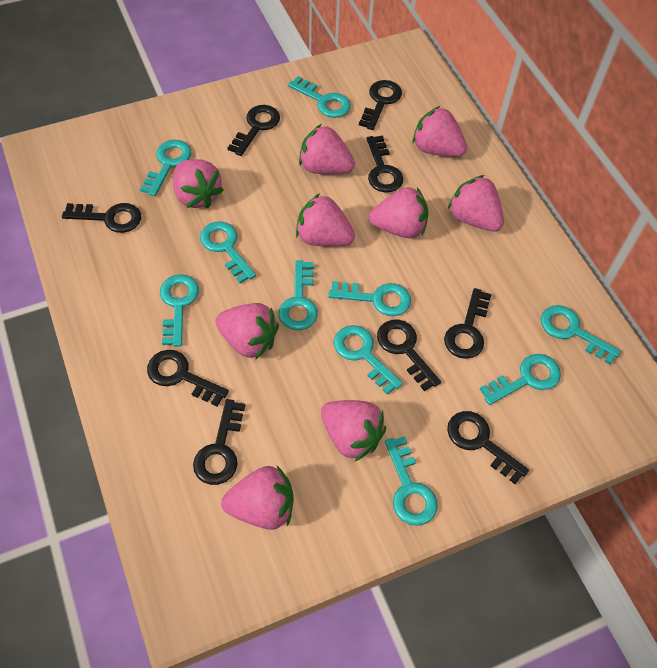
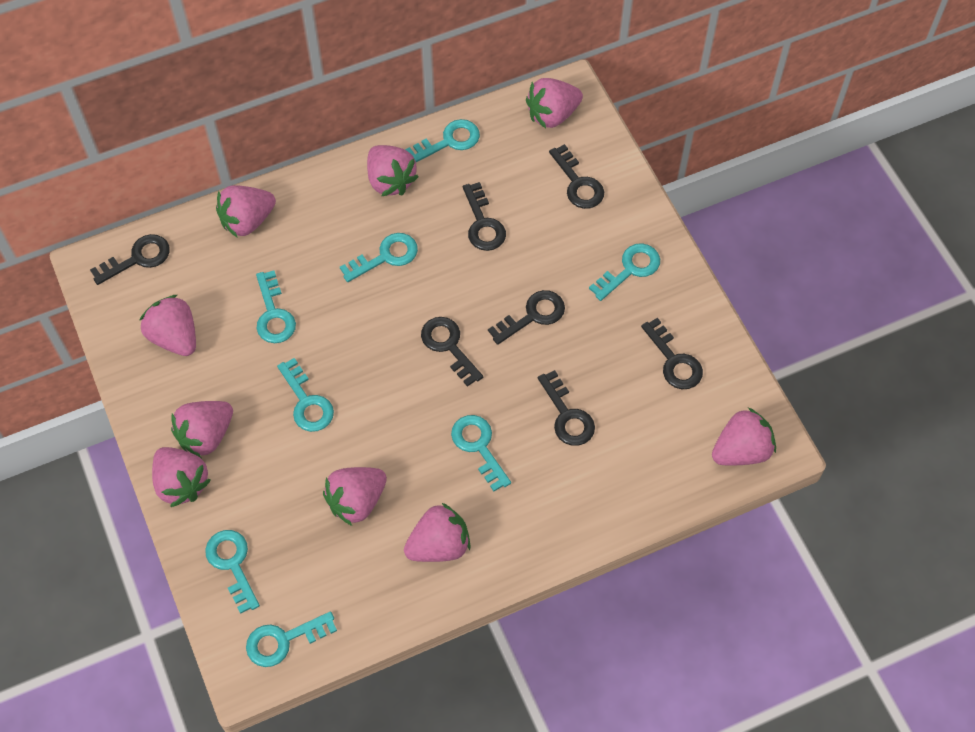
black key: 9 -> 7
turquoise key: 10 -> 8

